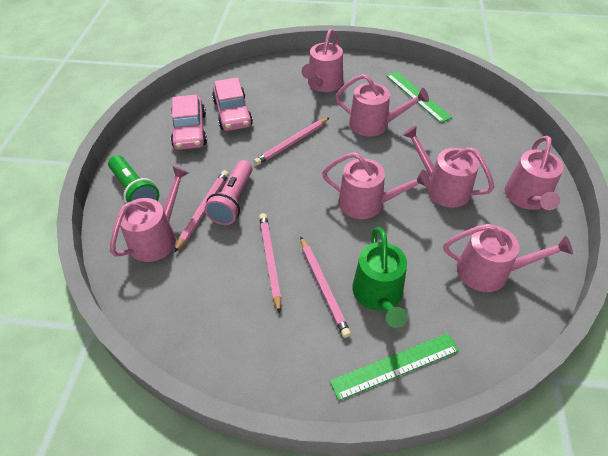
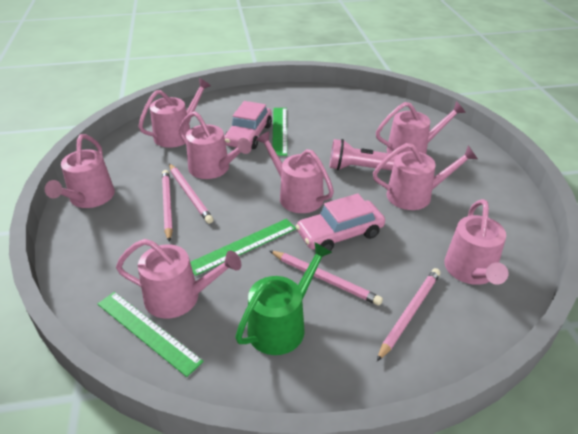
green flashlight: 1 -> 0
green ruler: 2 -> 3
pink watering can: 7 -> 8

